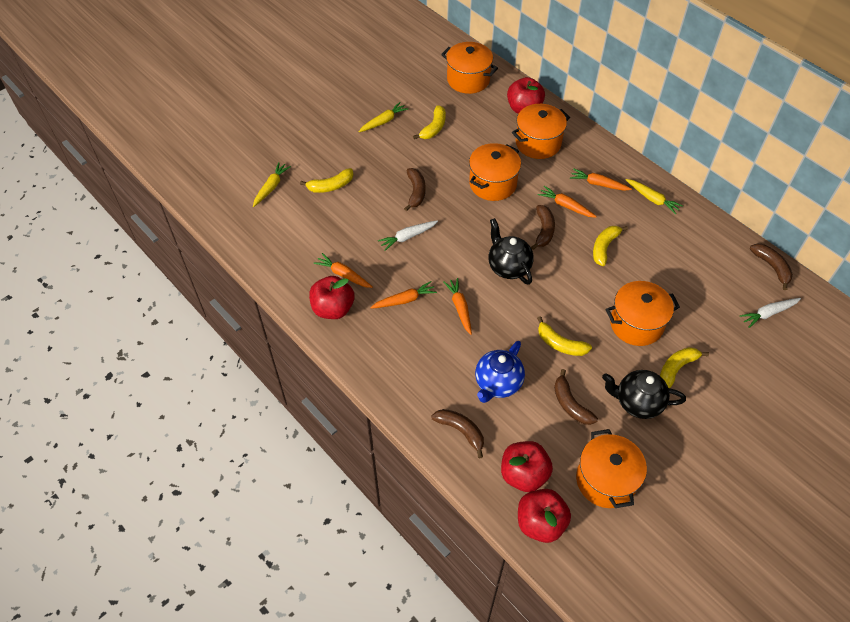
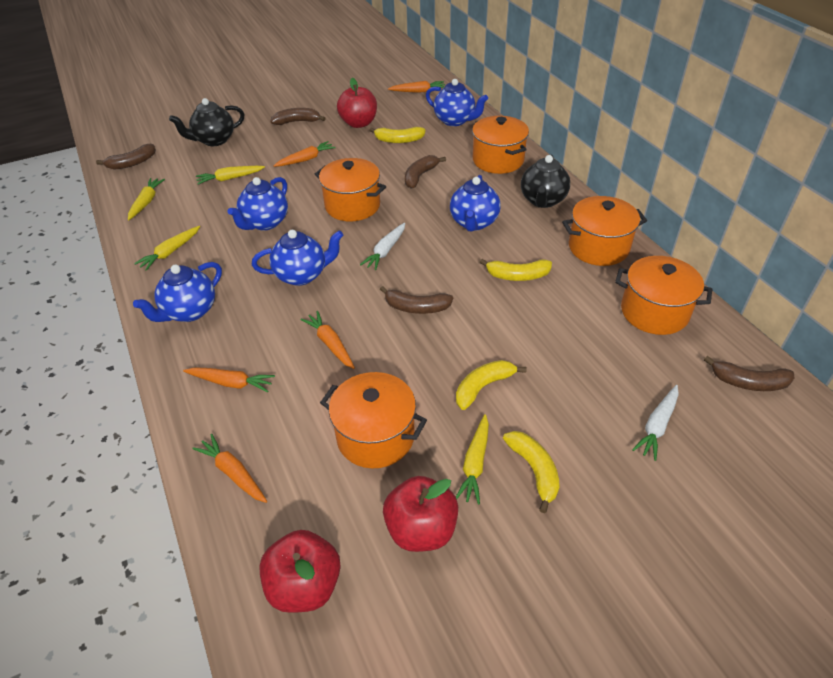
blue teapot: 1 -> 5
red apple: 4 -> 3
yellow banana: 5 -> 4
yellow carrot: 3 -> 4

